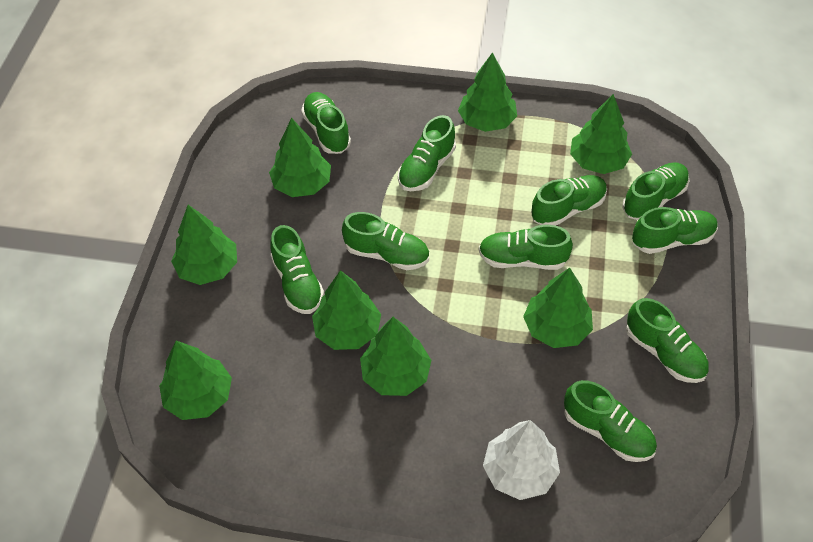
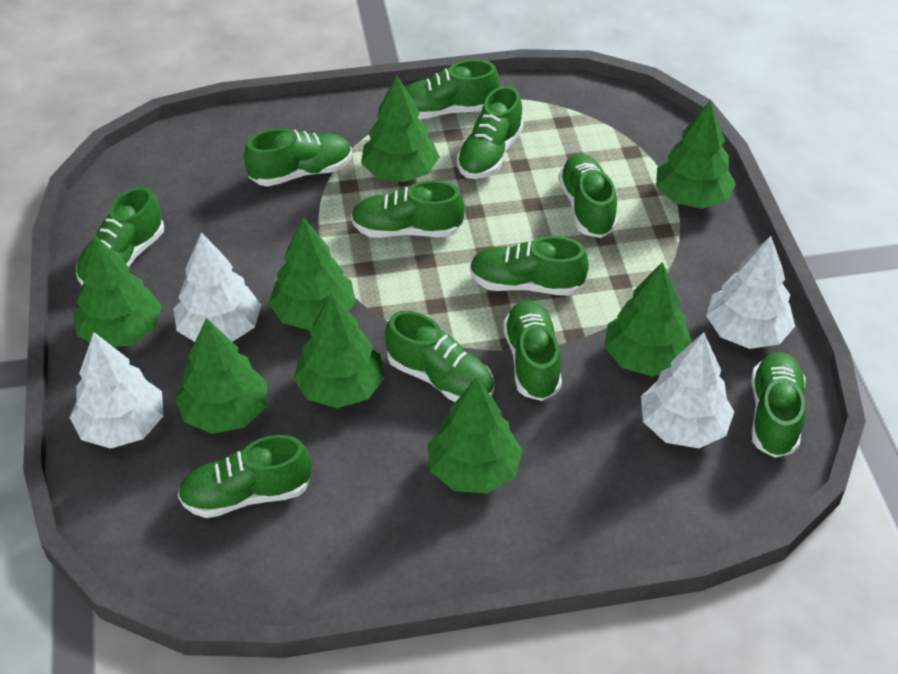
green shoe: 10 -> 11
white tree: 1 -> 4

